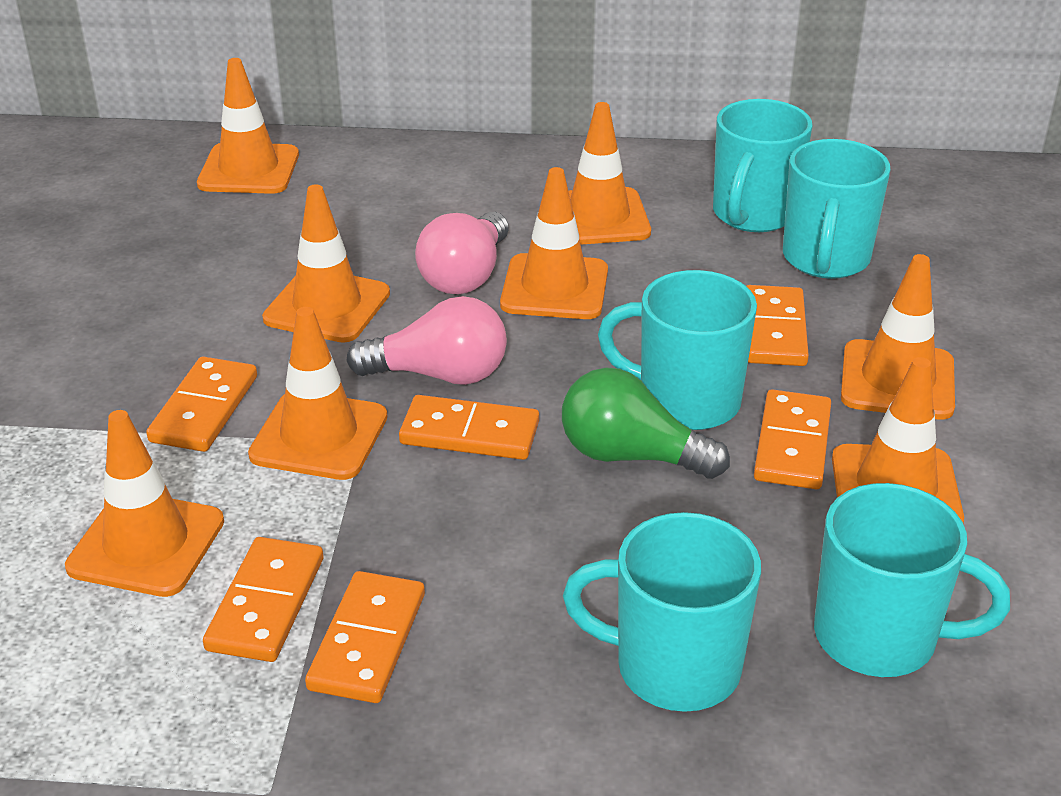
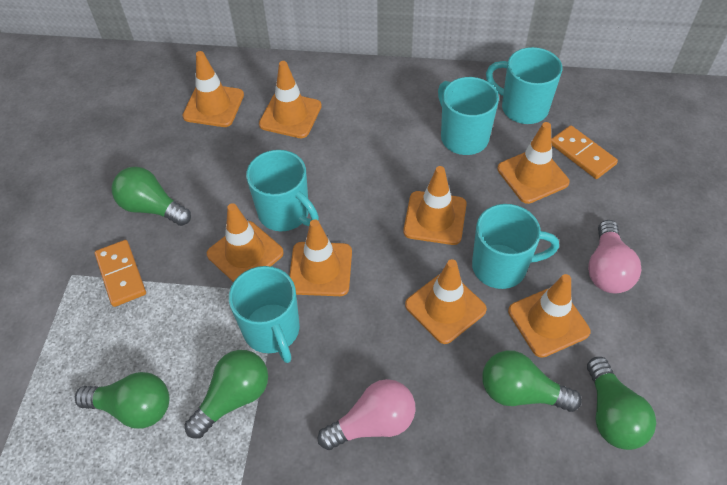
green light bulb: 1 -> 5
orange domino: 6 -> 2

